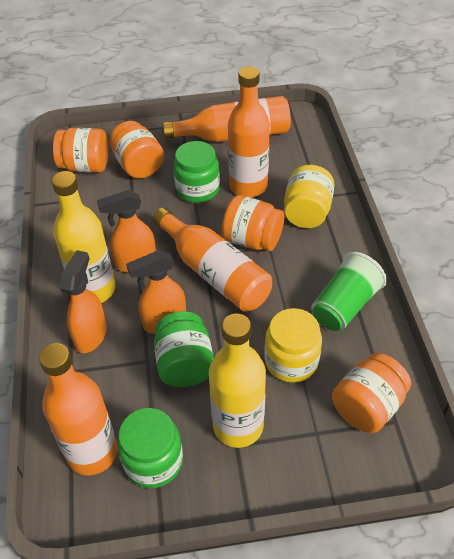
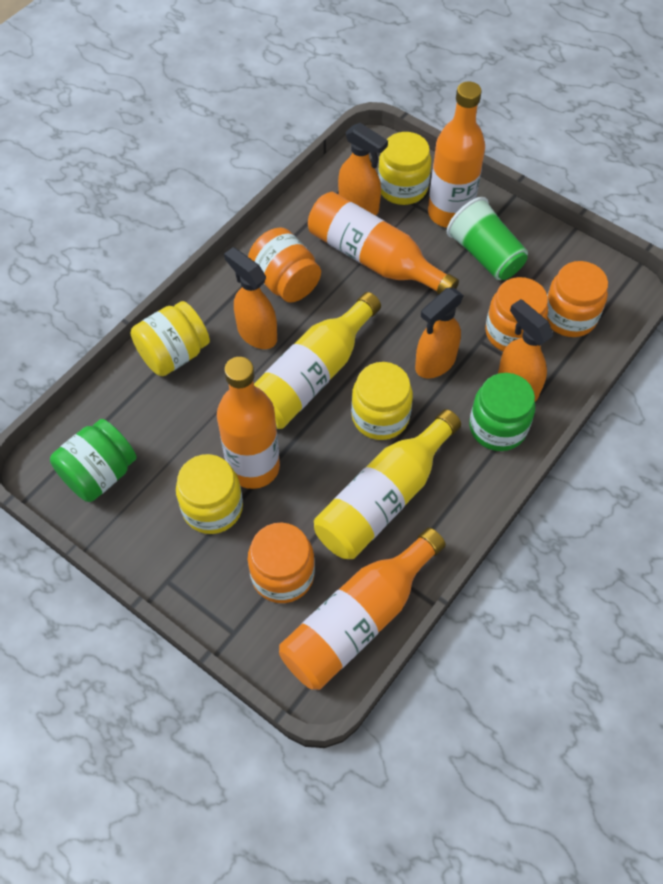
green jar: 3 -> 2
orange spray bottle: 3 -> 4
yellow jar: 2 -> 4

